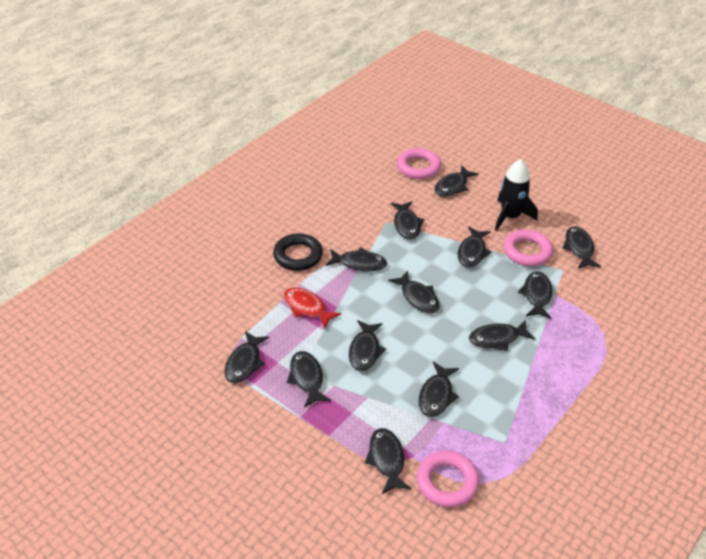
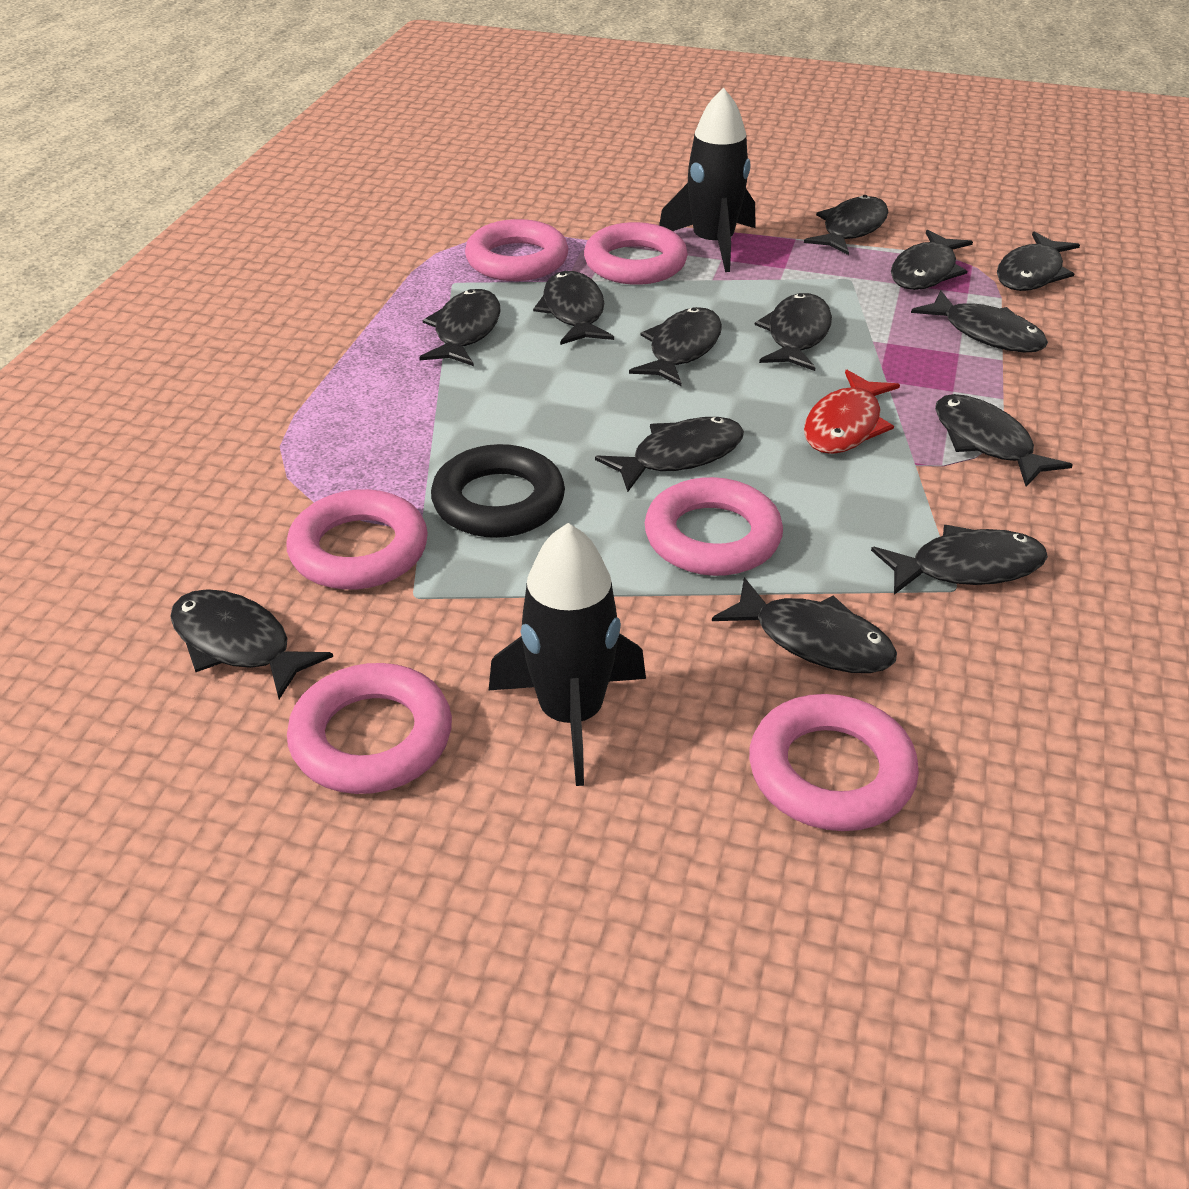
black rocket: 1 -> 2
pink ring: 3 -> 6

